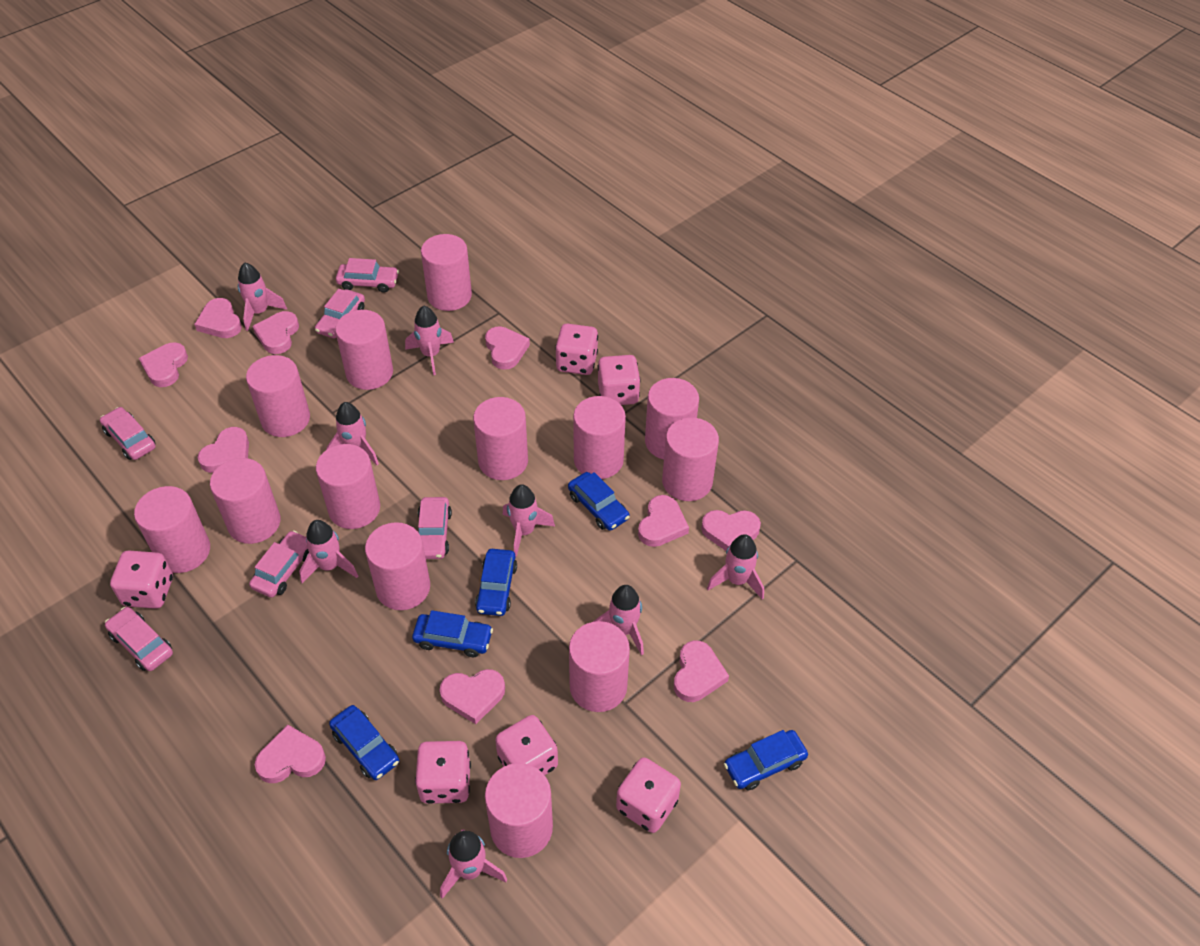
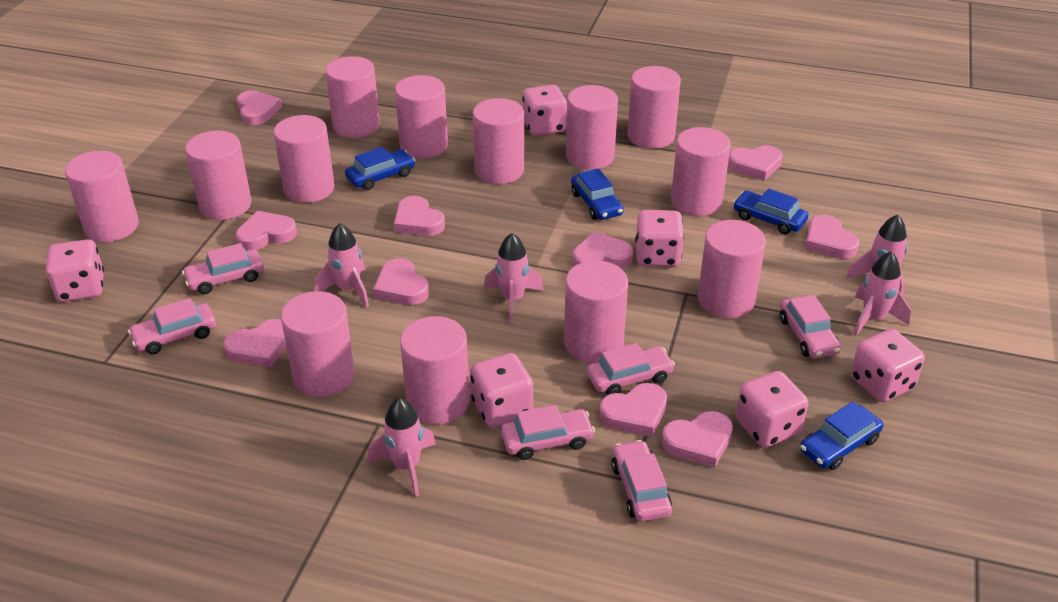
blue car: 5 -> 4
pink rocket: 8 -> 5

